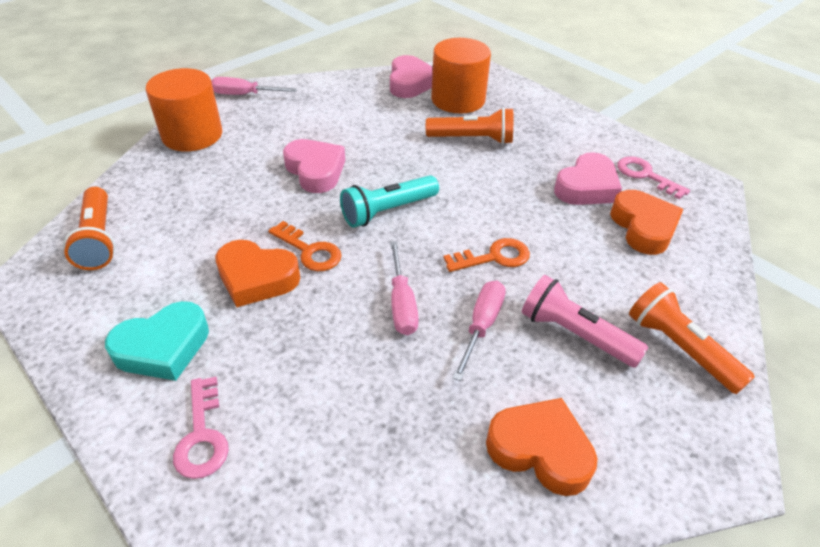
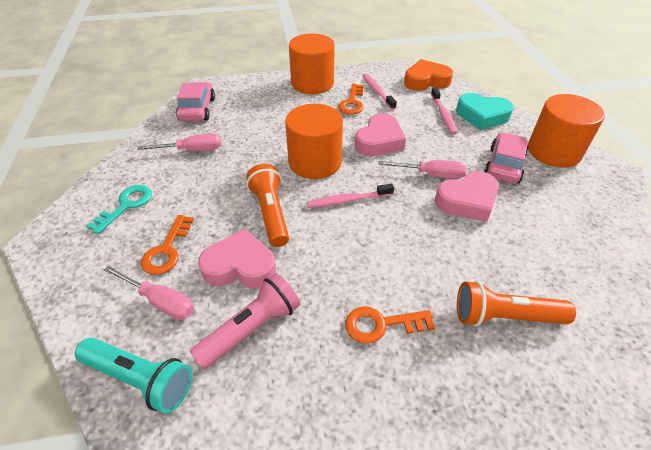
orange cylinder: 2 -> 3
orange flashlight: 3 -> 2
orange heart: 3 -> 1
orange key: 2 -> 3
pink car: 0 -> 2
pink key: 2 -> 0
pink toothbrush: 0 -> 3
turquoise key: 0 -> 1

